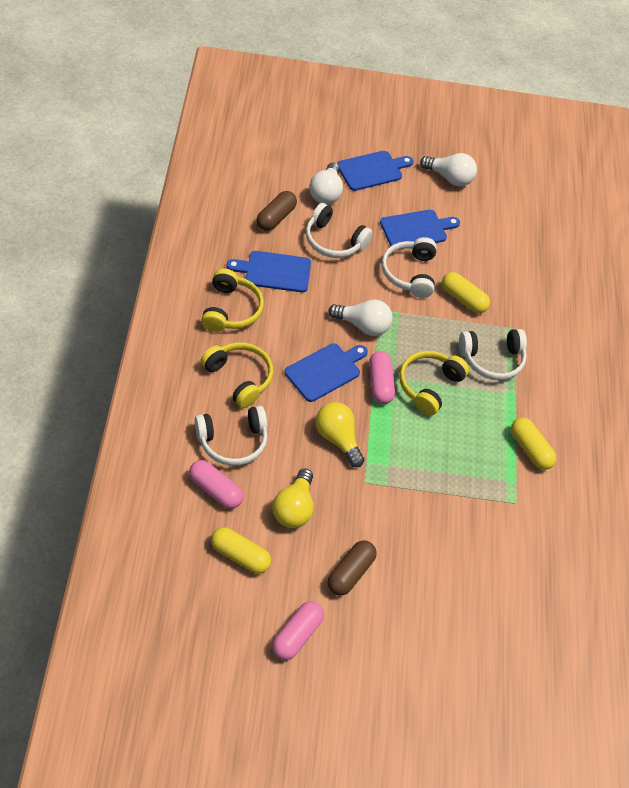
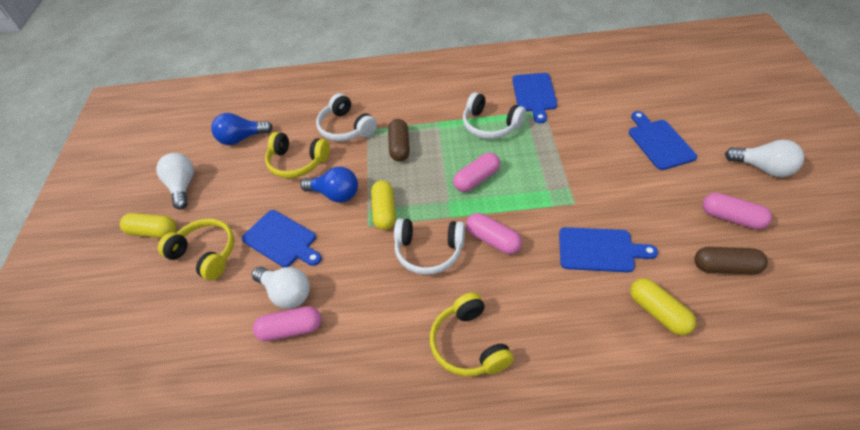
blue light bulb: 0 -> 2
pink capsule: 3 -> 4
white headphones: 4 -> 3
yellow light bulb: 2 -> 0

